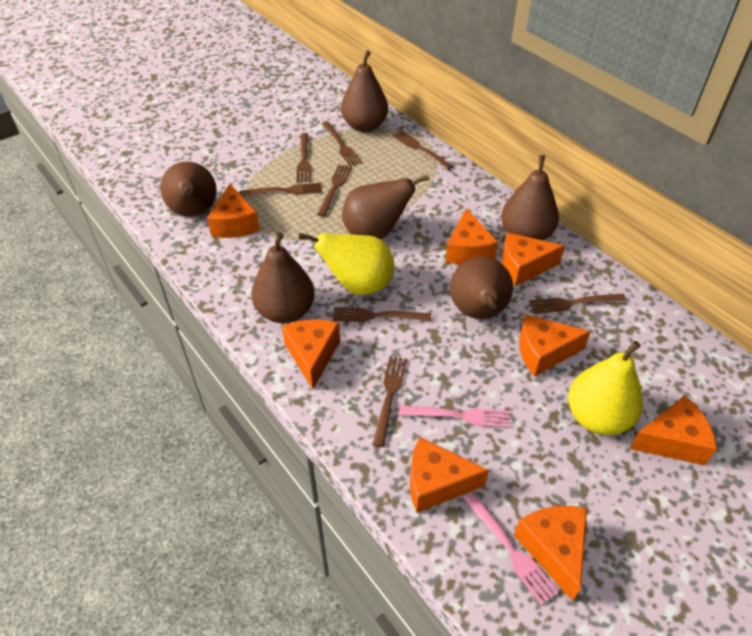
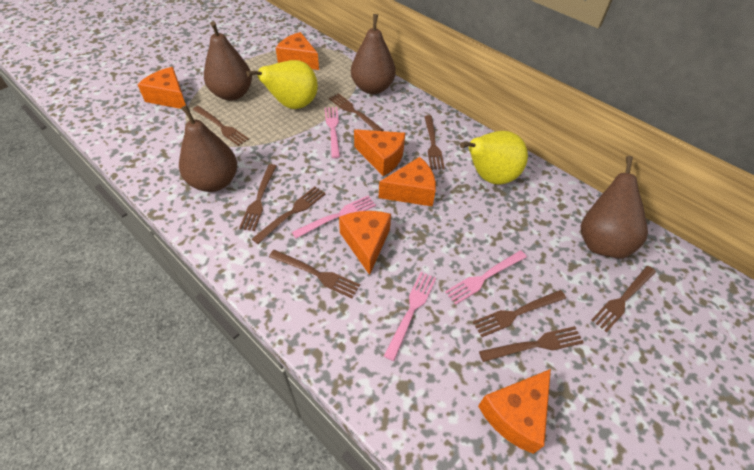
brown fork: 8 -> 9
brown pear: 6 -> 4
orange cheese: 8 -> 6
pink fork: 2 -> 4

